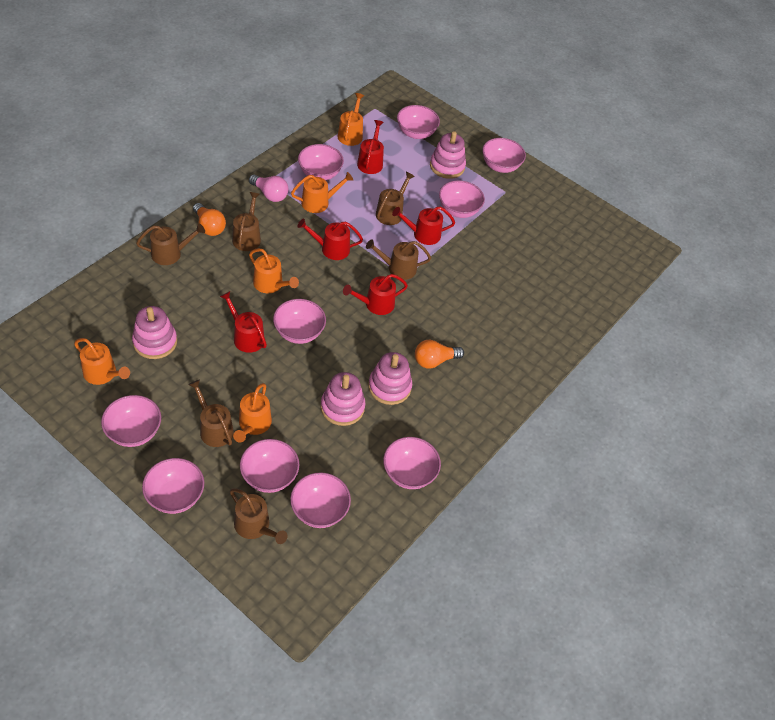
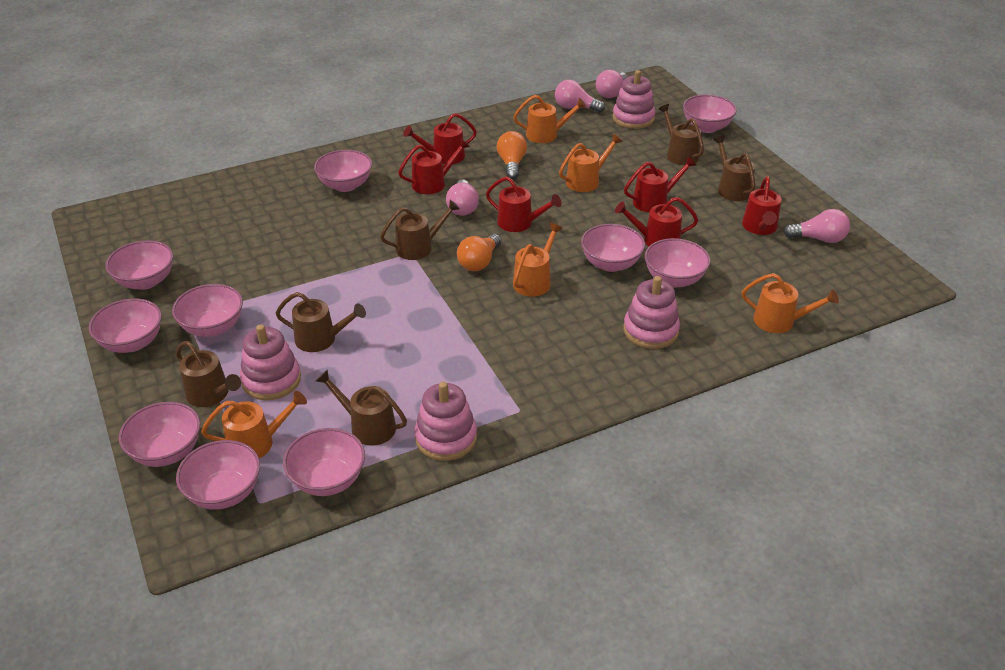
pink light bulb: 1 -> 4
red watering can: 5 -> 6

